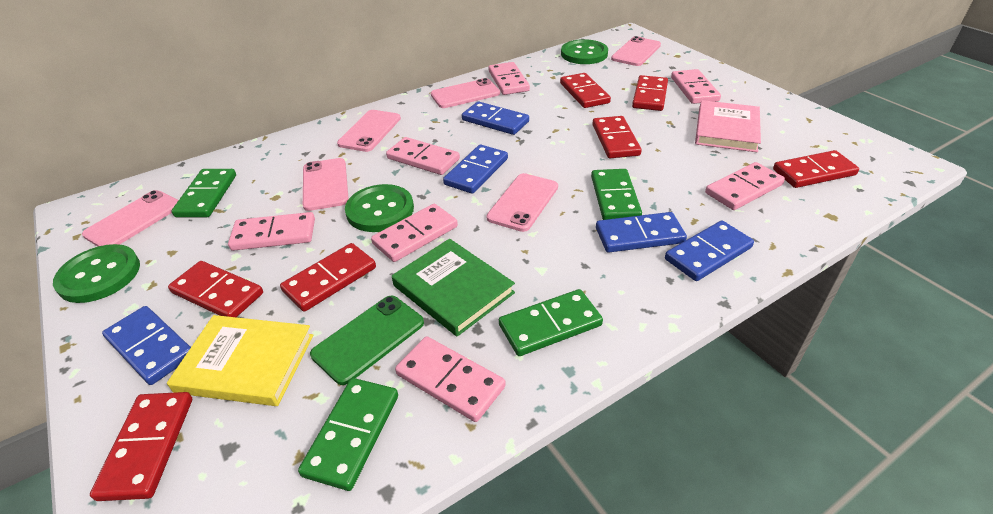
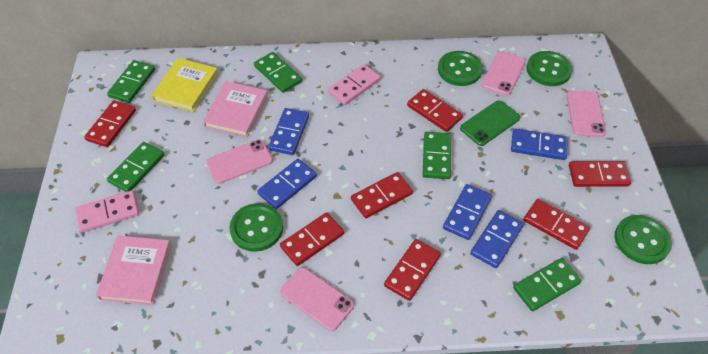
green book: 1 -> 0
green button: 3 -> 4
green domino: 4 -> 5
pink book: 1 -> 2
pink domino: 7 -> 2
pink phone: 6 -> 4

